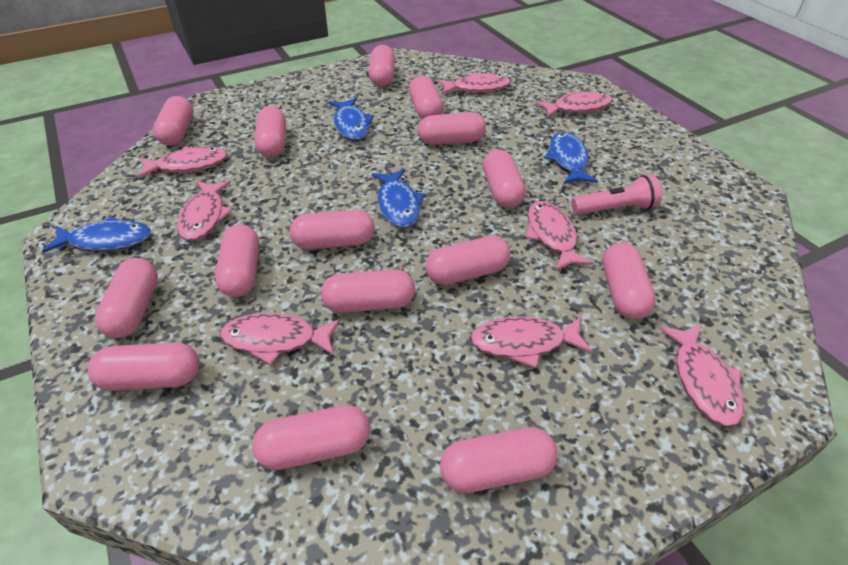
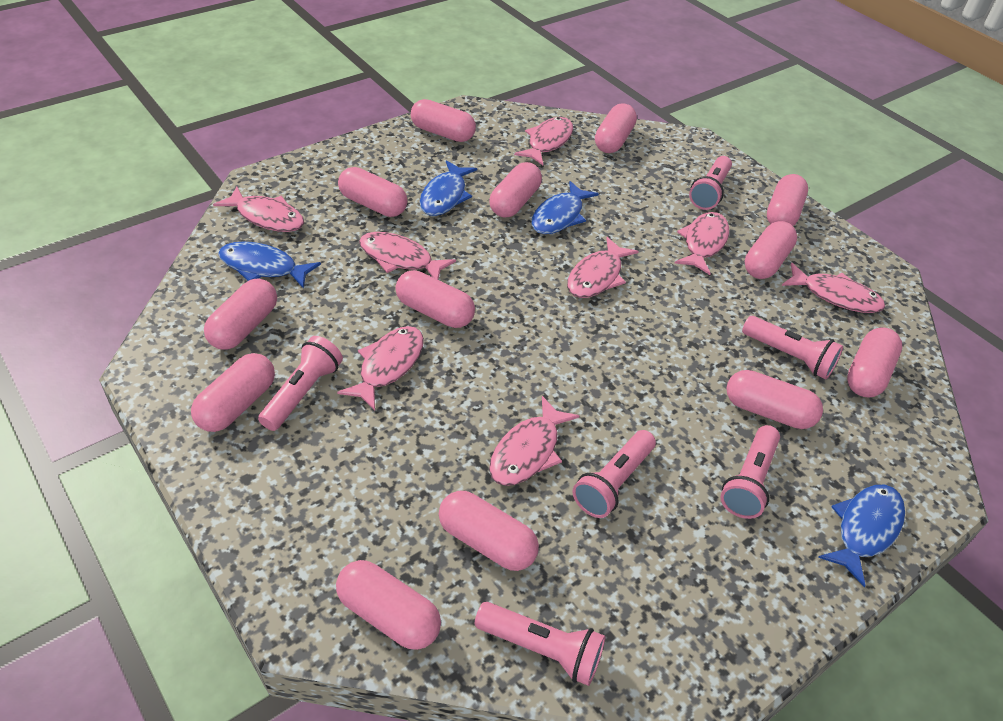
pink capsule: 15 -> 13
pink flashlight: 1 -> 6

